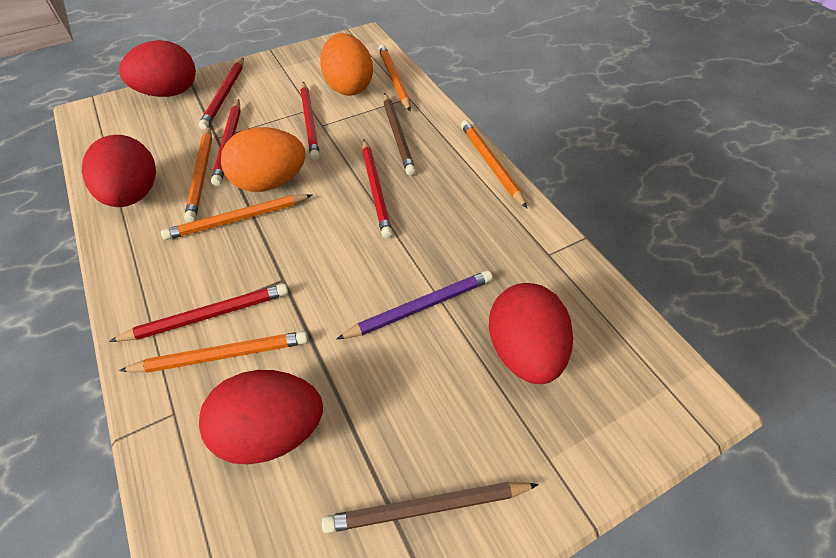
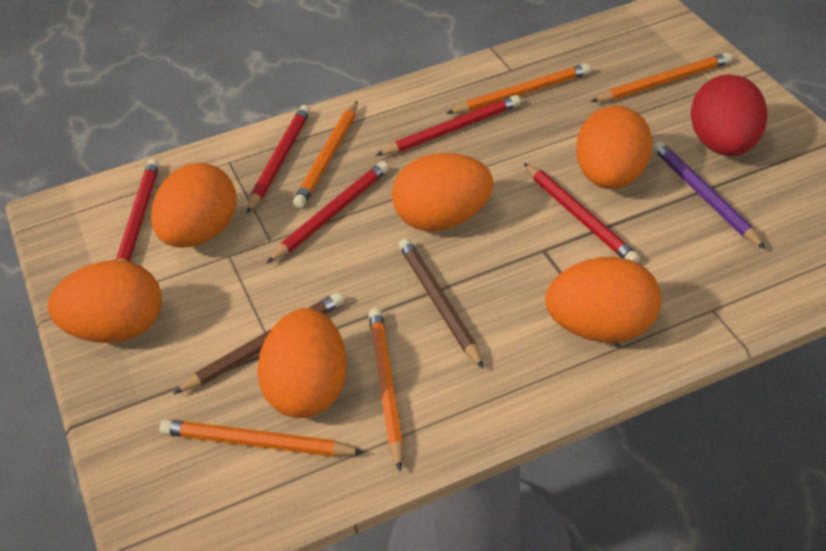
orange egg: 2 -> 6
red egg: 4 -> 1

